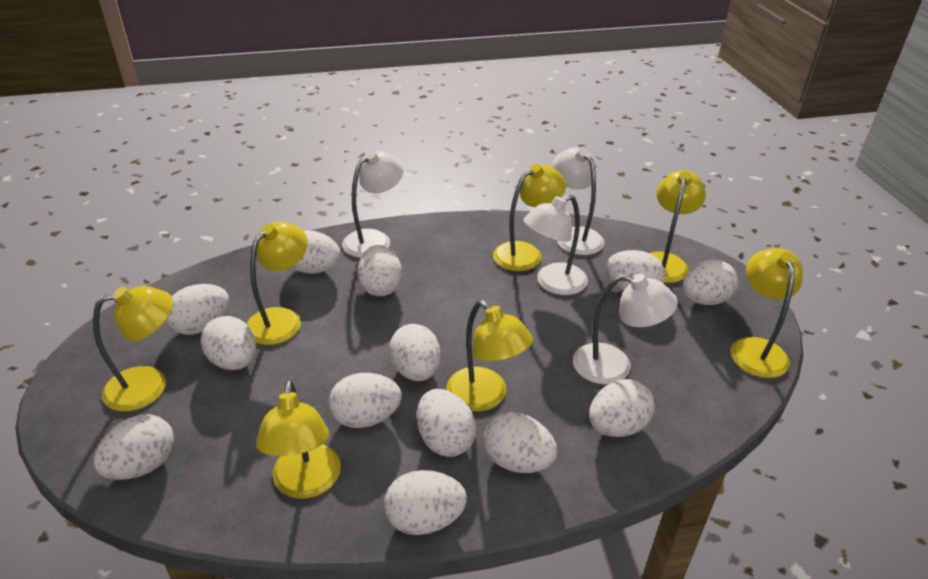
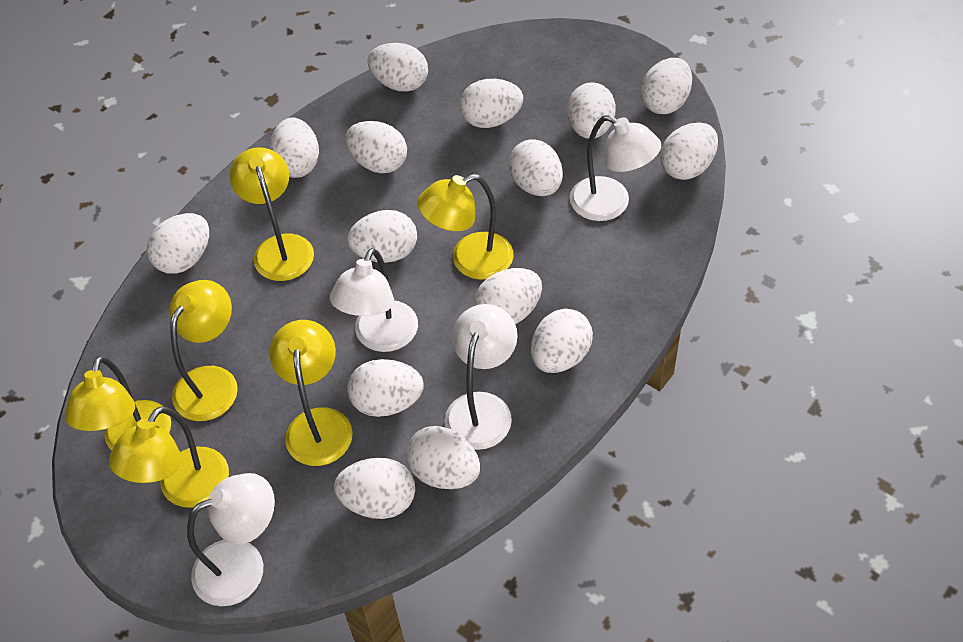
white egg: 13 -> 15
yellow lamp: 7 -> 6

